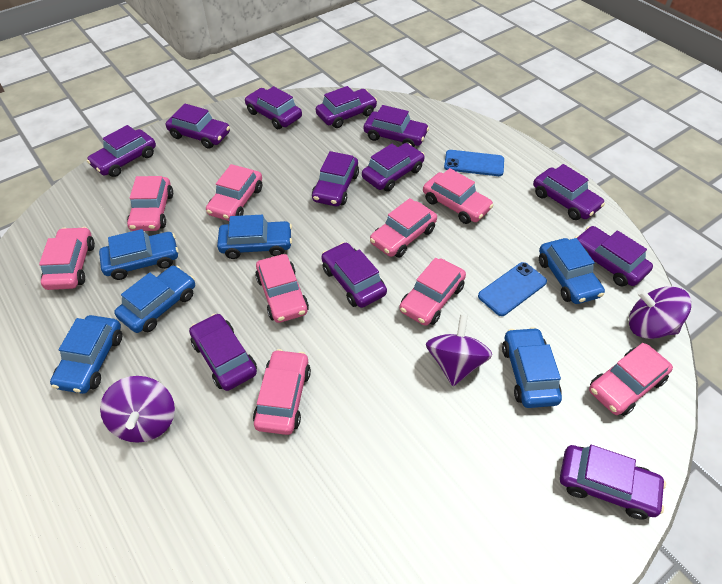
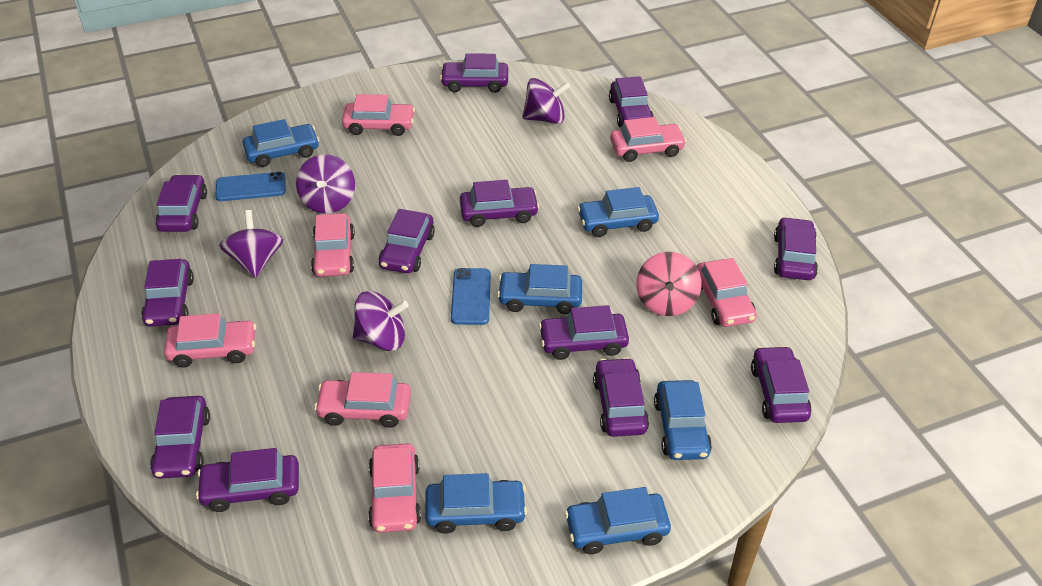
pink car: 9 -> 7
pink spinning top: 0 -> 1
purple spinning top: 3 -> 4

